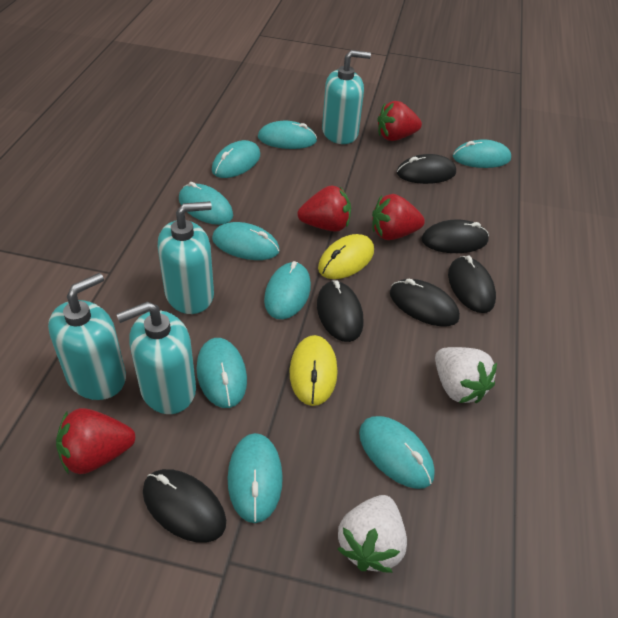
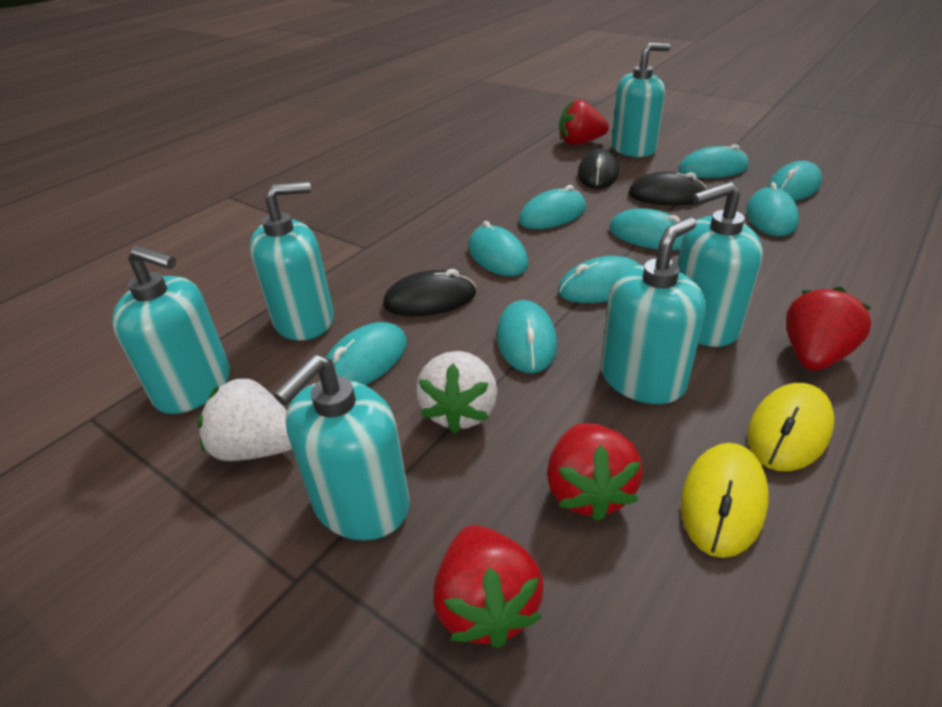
black mouse: 6 -> 3
turquoise soap dispenser: 4 -> 6

